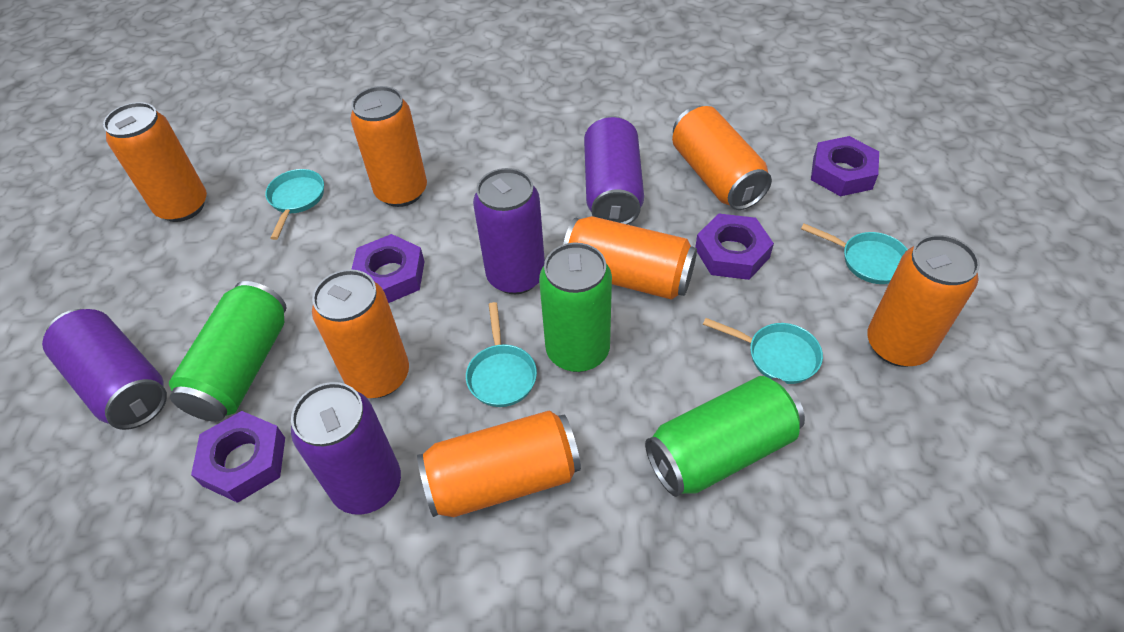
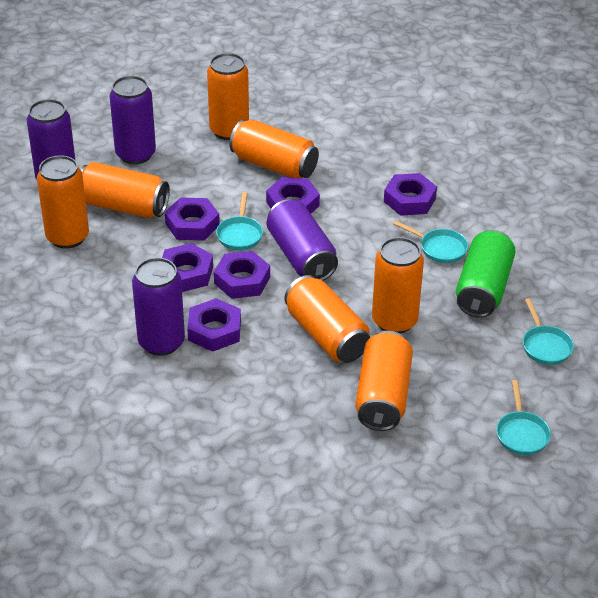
green can: 3 -> 1
purple nut: 4 -> 6

